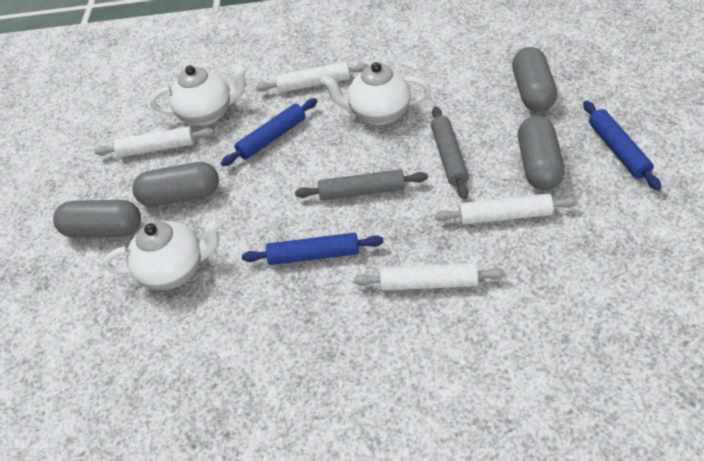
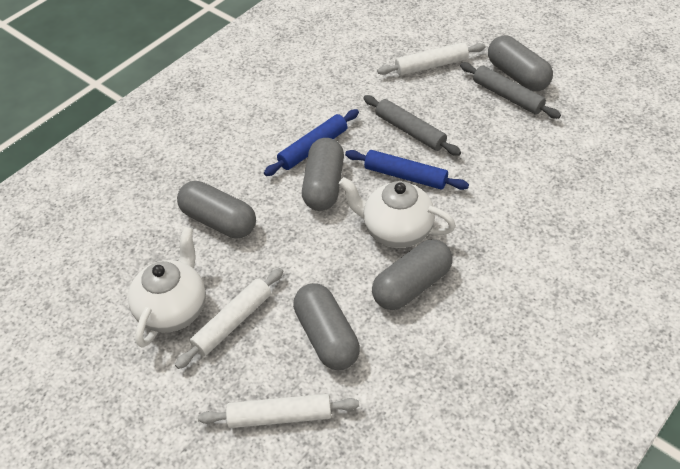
blue rolling pin: 3 -> 2
grey capsule: 4 -> 5
white rolling pin: 4 -> 3
white teapot: 3 -> 2

